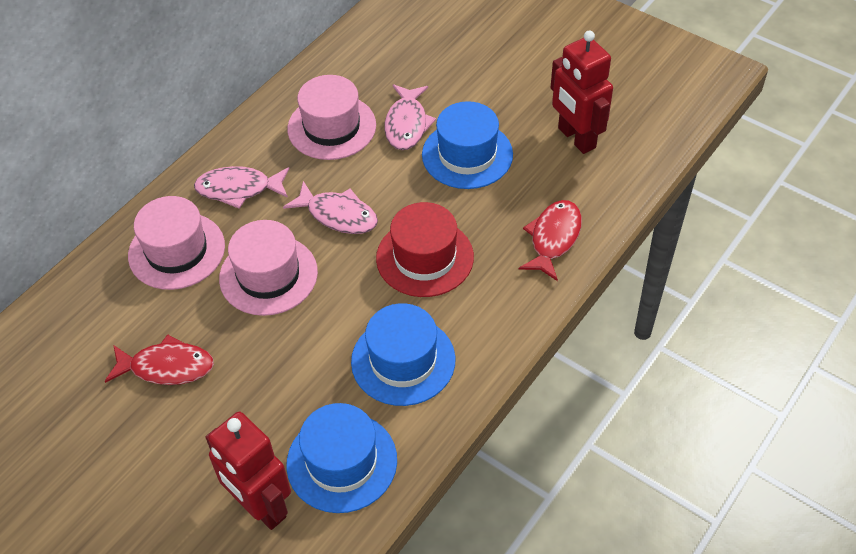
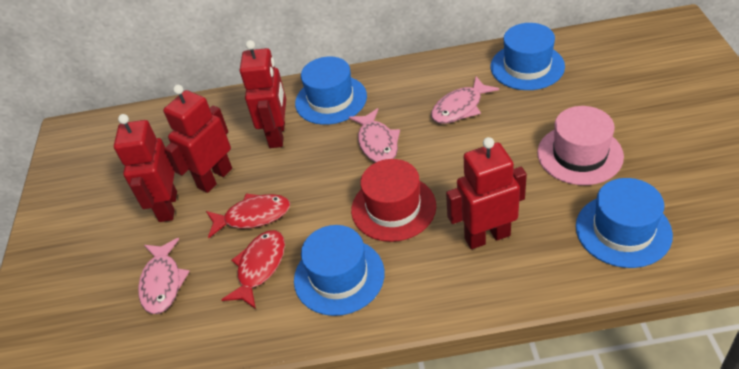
blue hat: 3 -> 4
pink hat: 3 -> 1
red robot: 2 -> 4

